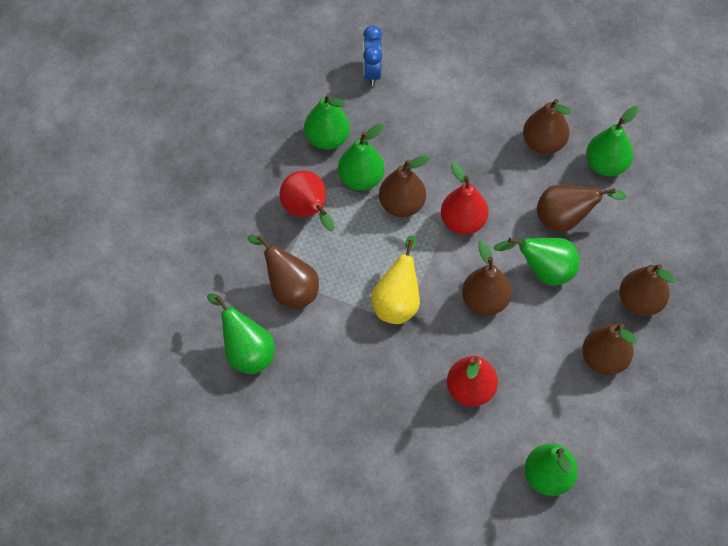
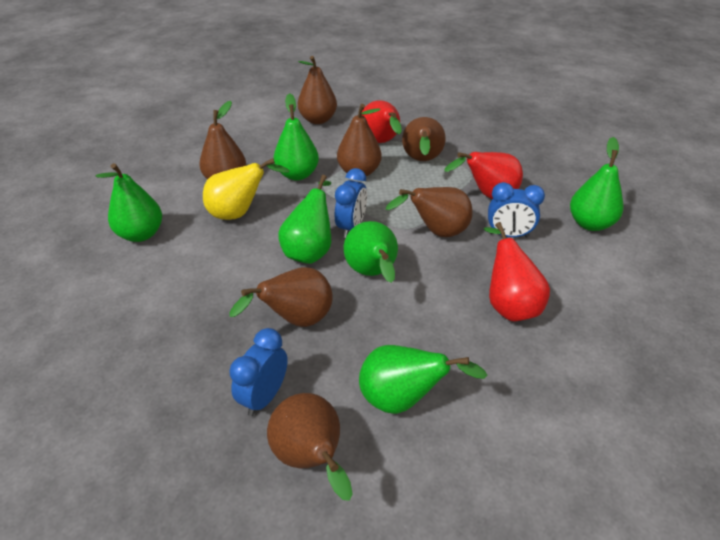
blue clock: 1 -> 3

